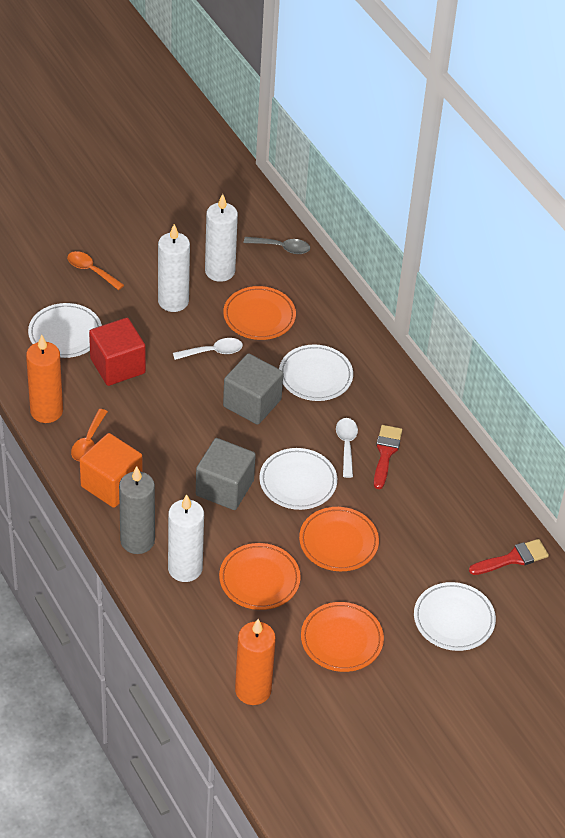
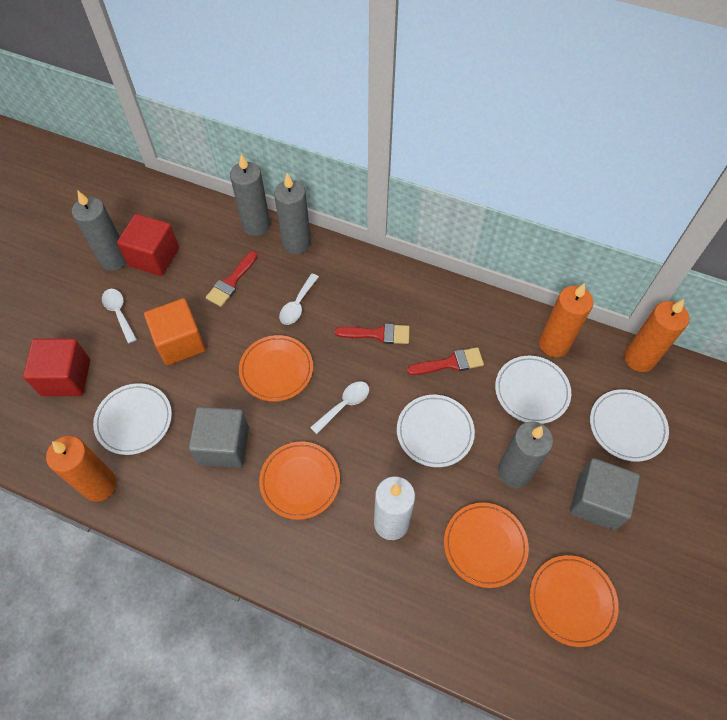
grey candle: 1 -> 4
grey spoon: 1 -> 0
orange candle: 2 -> 3
orange spoon: 2 -> 0
red brush: 2 -> 3
red cube: 1 -> 2
white candle: 3 -> 1
white spoon: 2 -> 3

